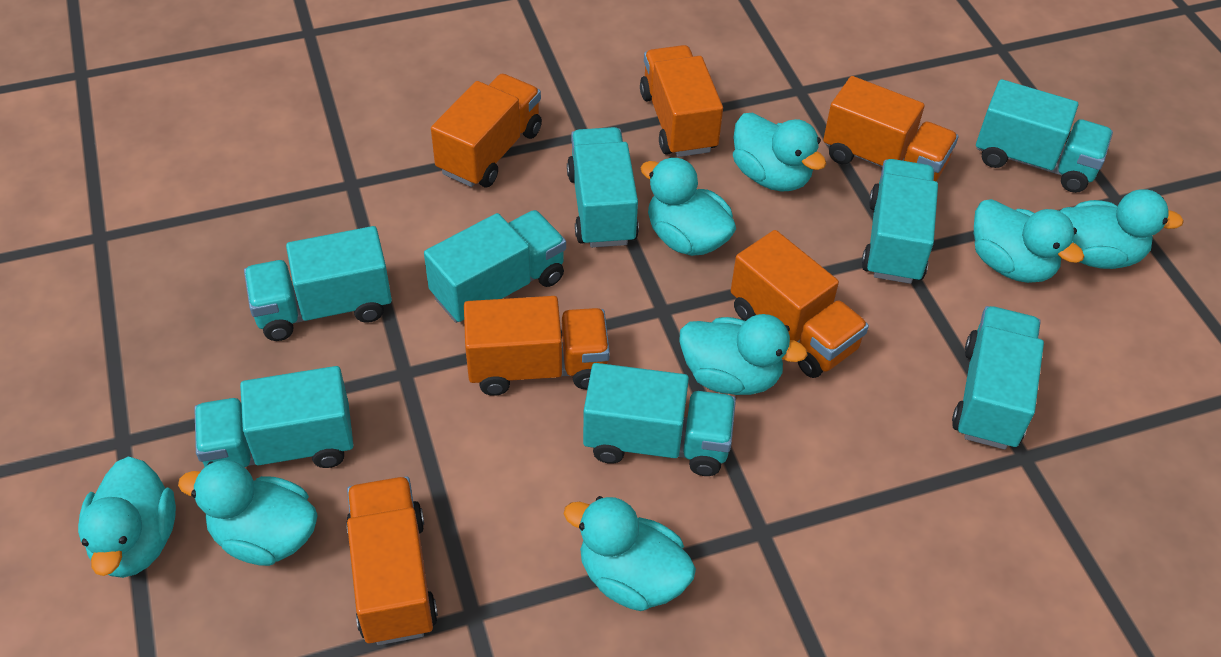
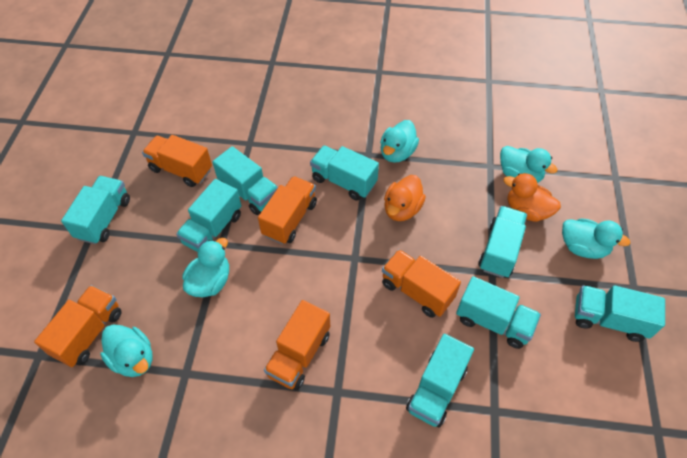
orange duck: 0 -> 2
orange truck: 6 -> 5
turquoise duck: 8 -> 5

